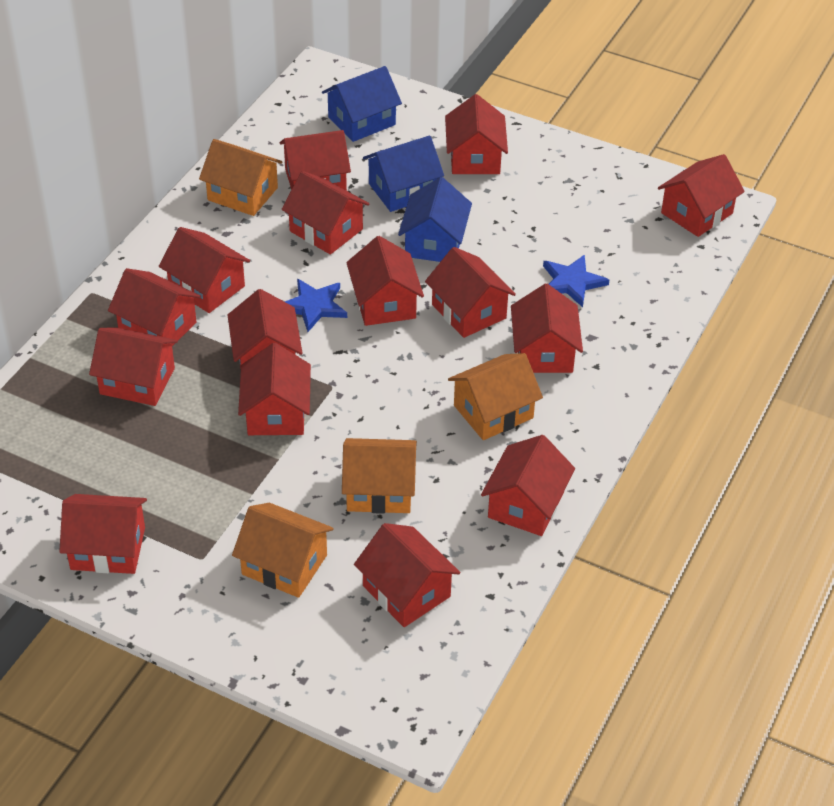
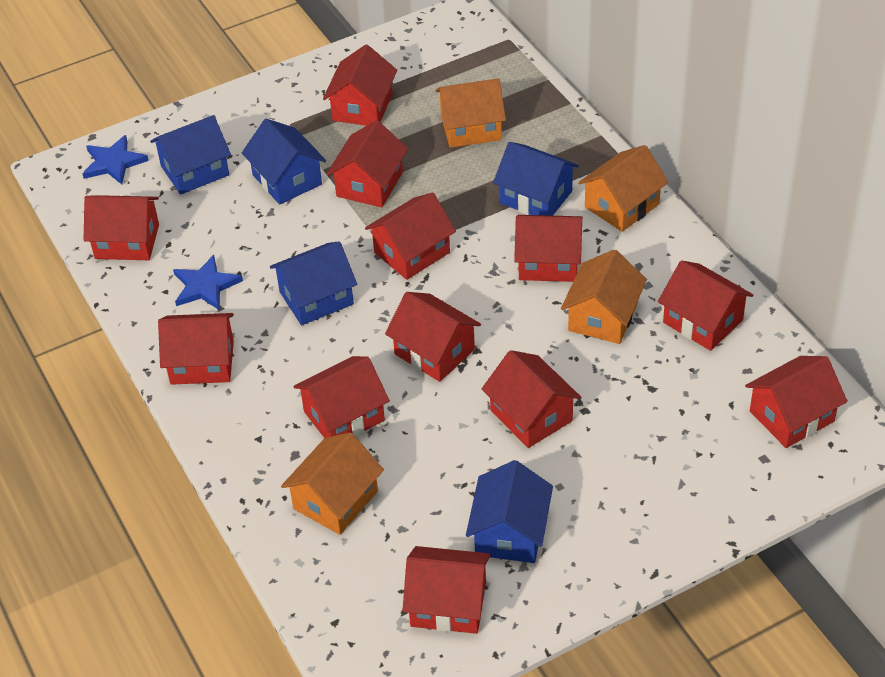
blue house: 3 -> 5
red house: 15 -> 12

